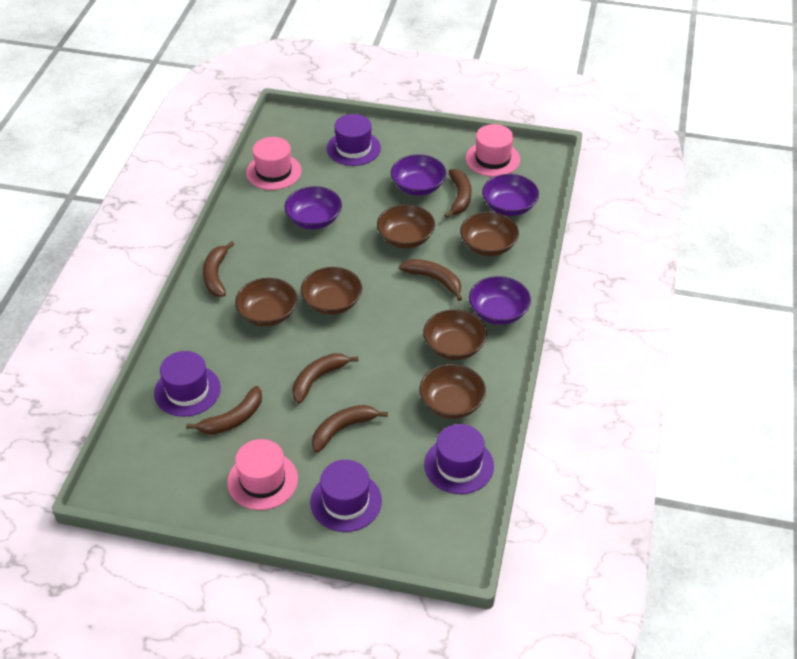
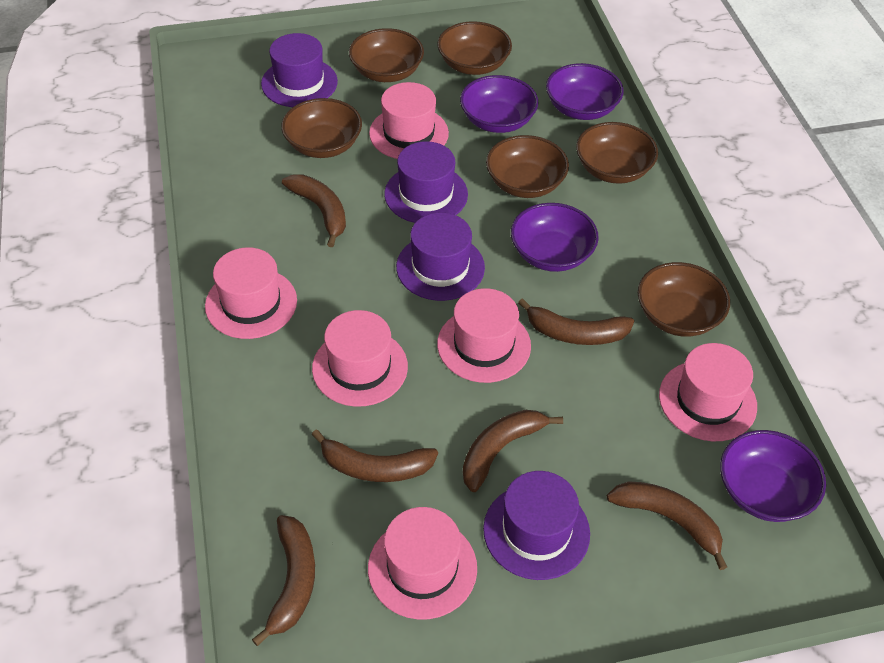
pink hat: 3 -> 6

